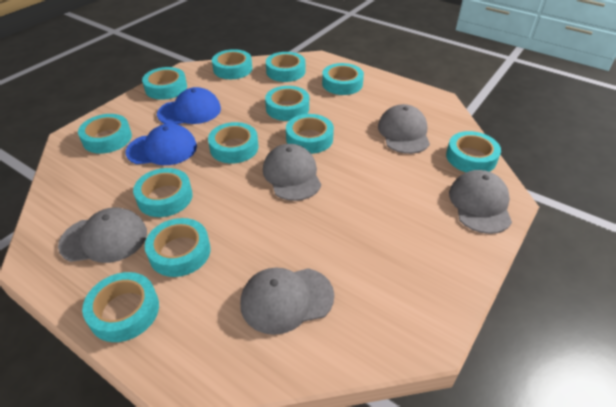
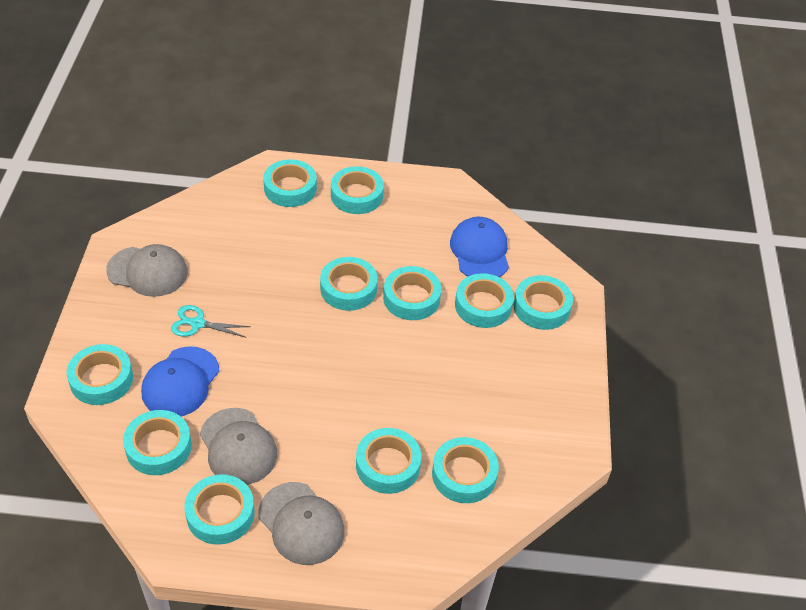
grey cap: 5 -> 3
turquoise scissors: 0 -> 1
turquoise tape: 12 -> 11

